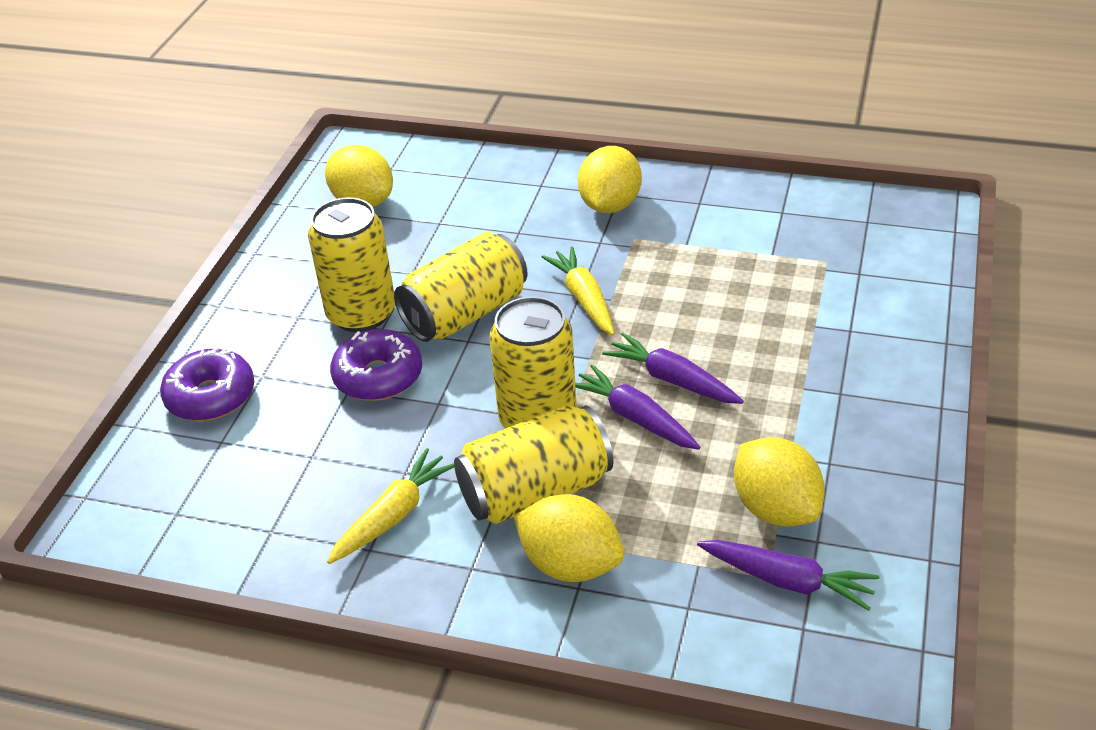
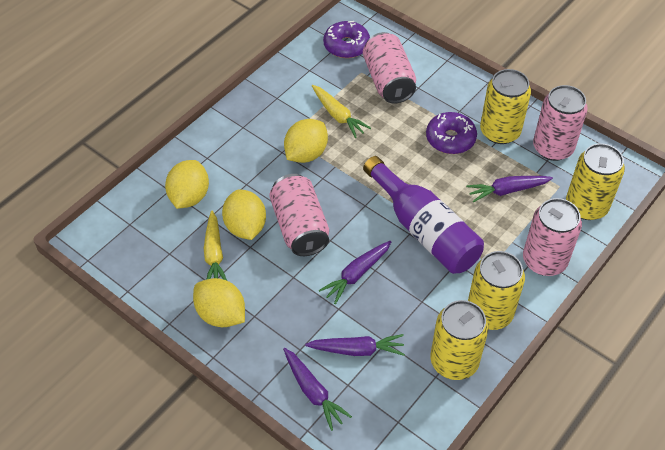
pink can: 0 -> 4
purple bottle: 0 -> 1
purple carrot: 3 -> 4

